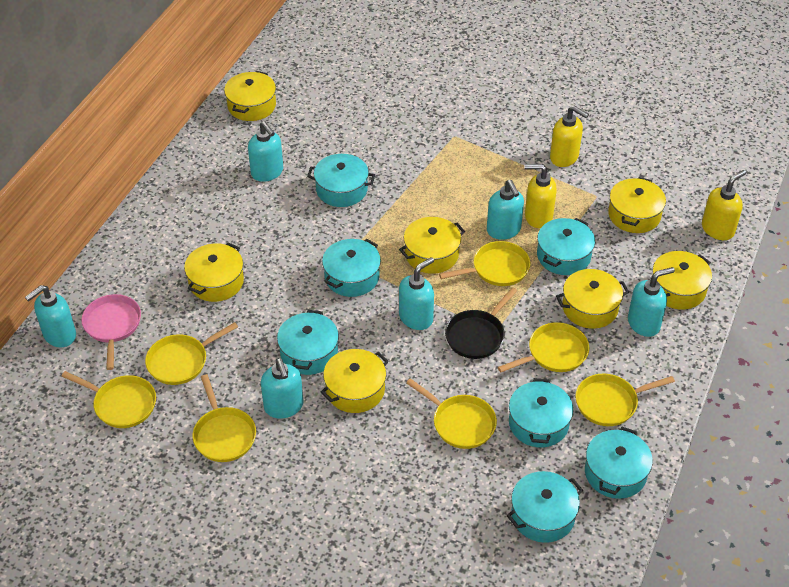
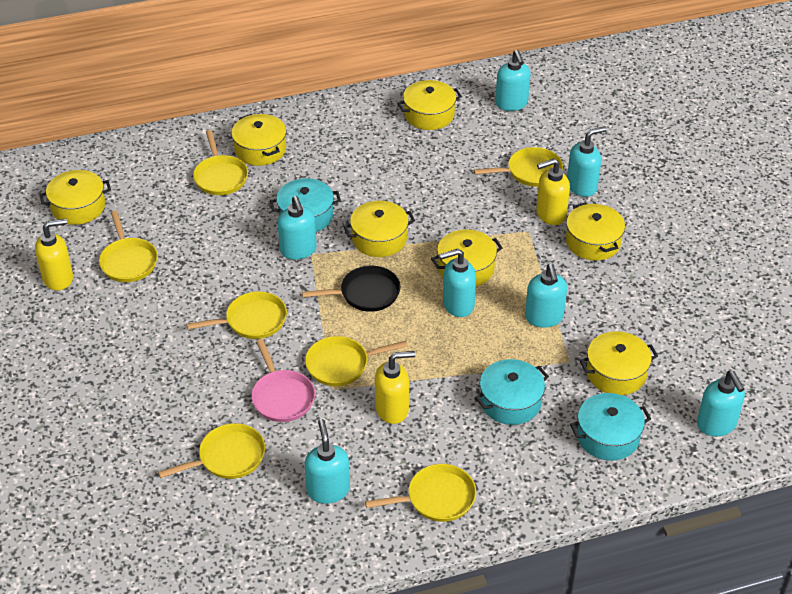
turquoise pot: 7 -> 3
turquoise soap dispenser: 6 -> 7

